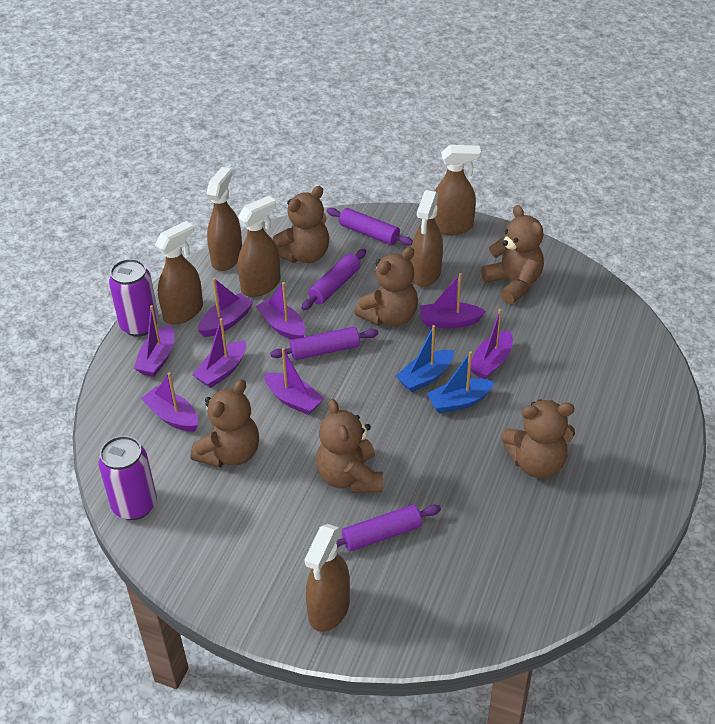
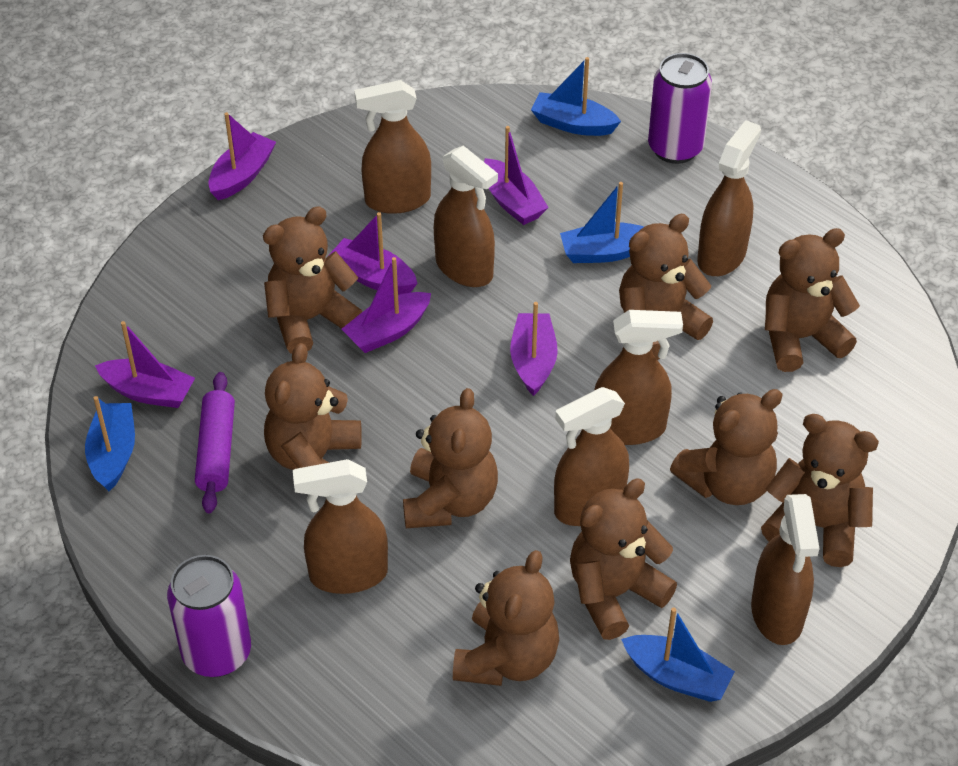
blue boat: 2 -> 4
brown spray bottle: 6 -> 7
brown teddy bear: 6 -> 9
purple boat: 8 -> 6
purple rolling pin: 4 -> 1

